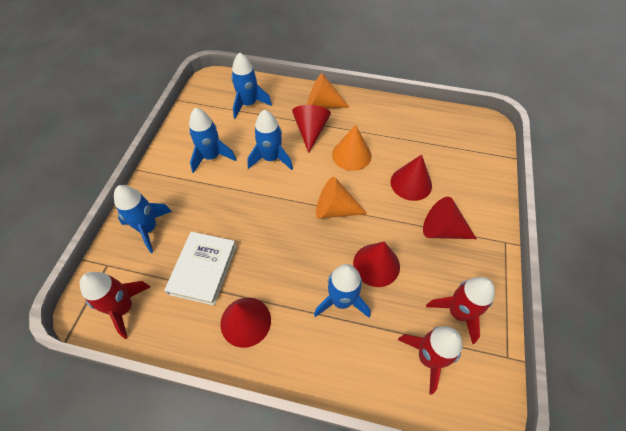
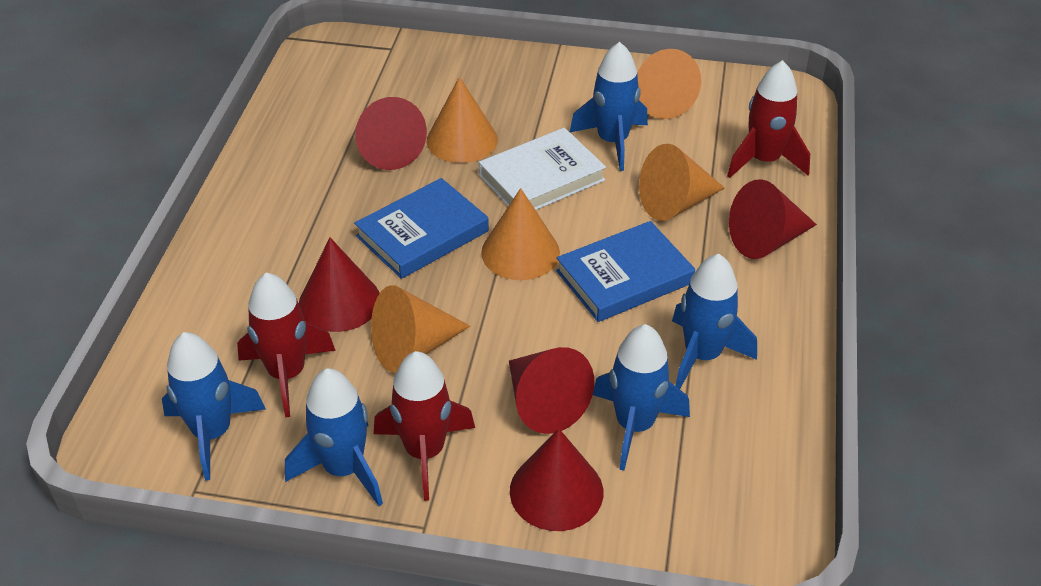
blue book: 0 -> 2
orange cone: 3 -> 5

